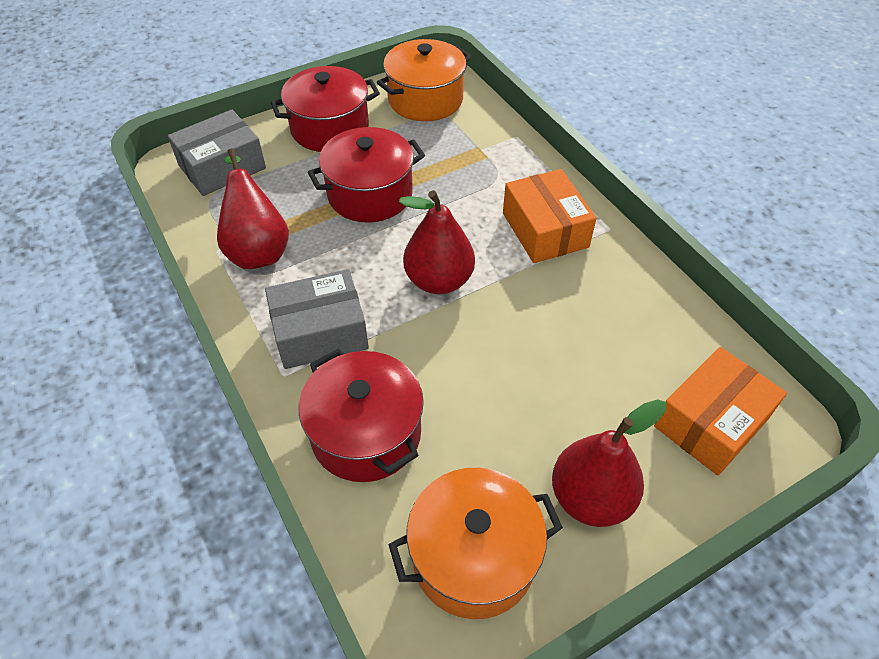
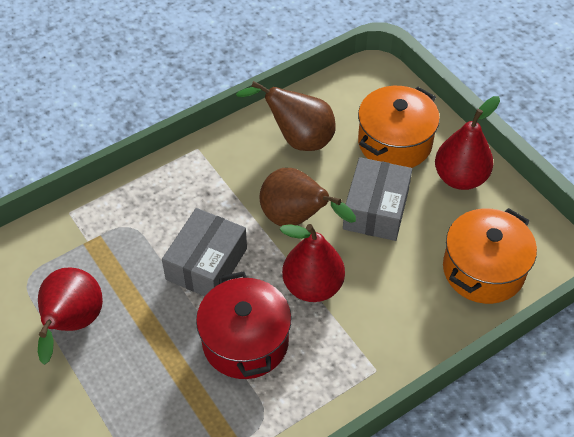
brown pear: 0 -> 2
orange box: 2 -> 0
red pot: 3 -> 1

